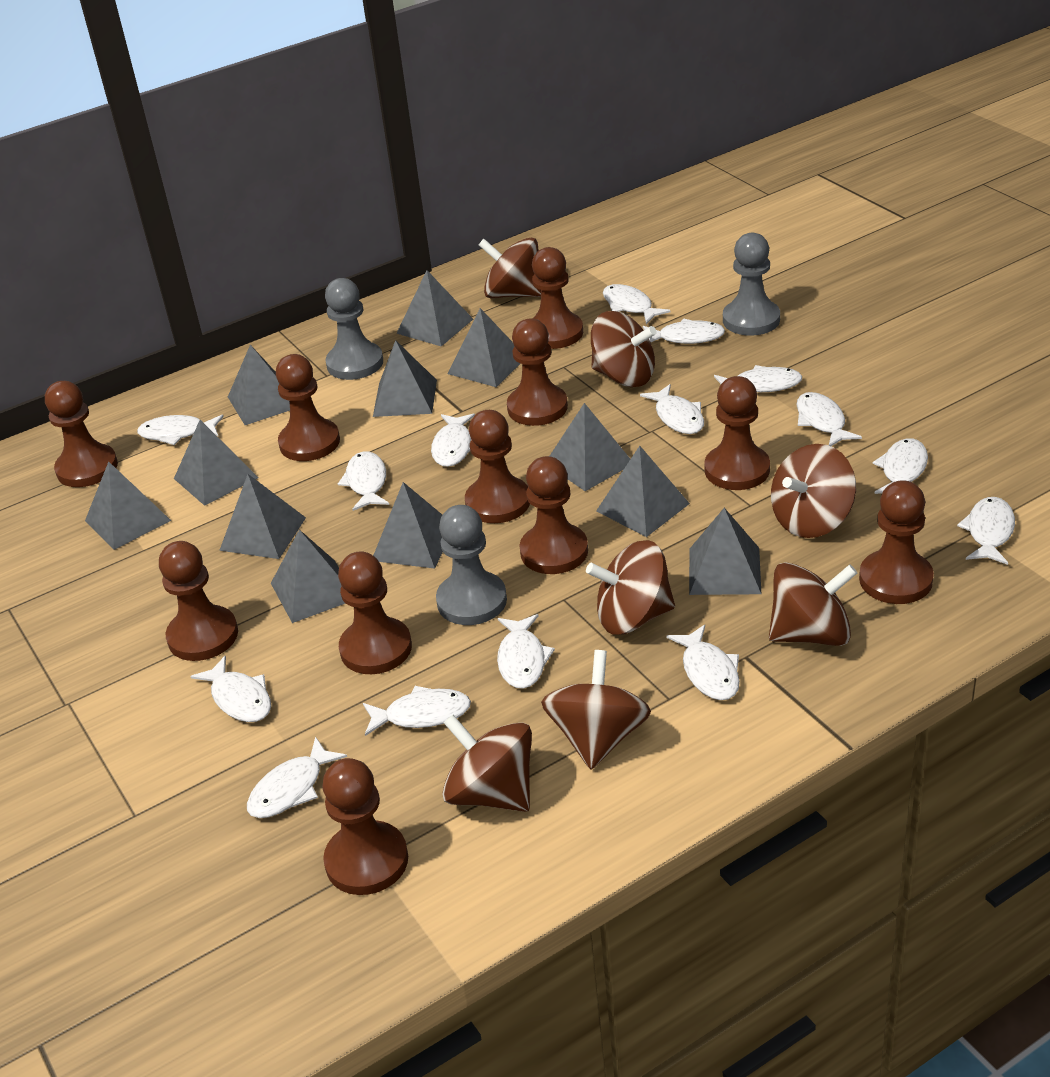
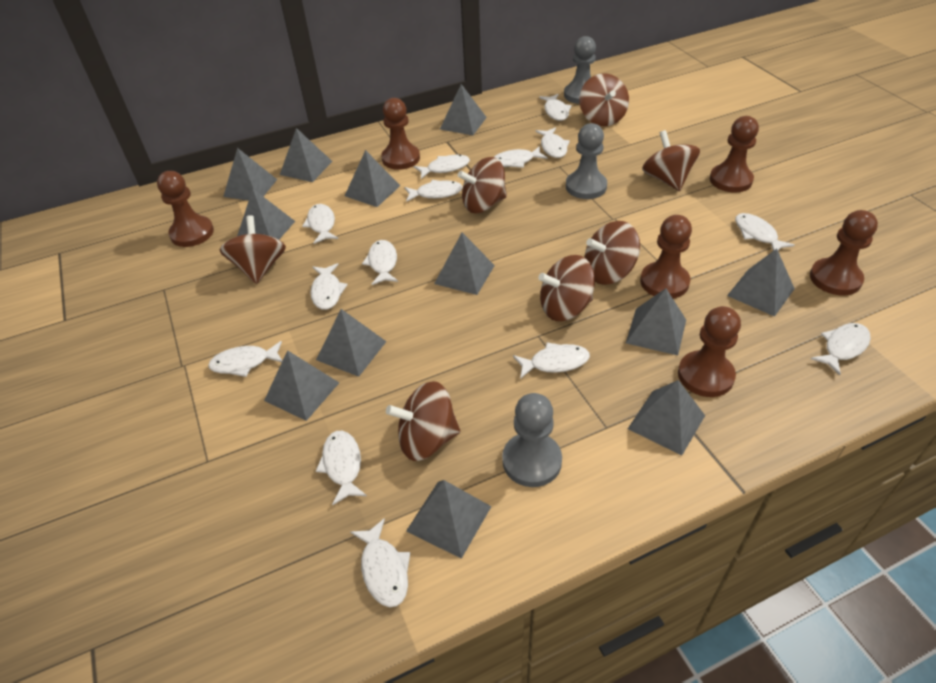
brown pawn: 11 -> 6
white fish: 15 -> 14

